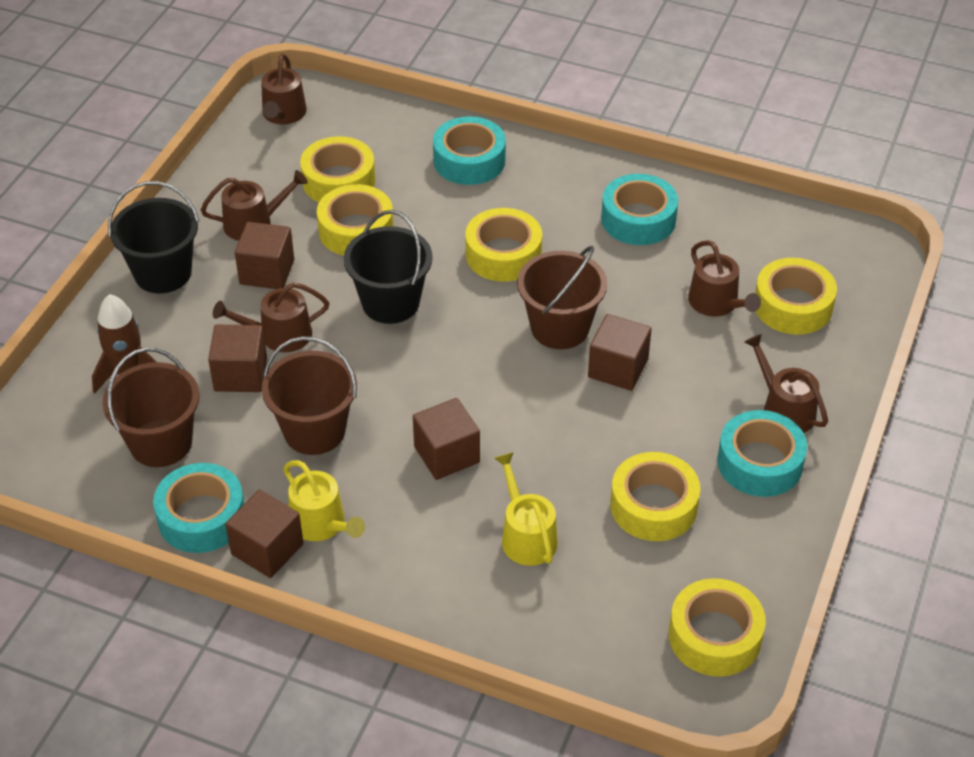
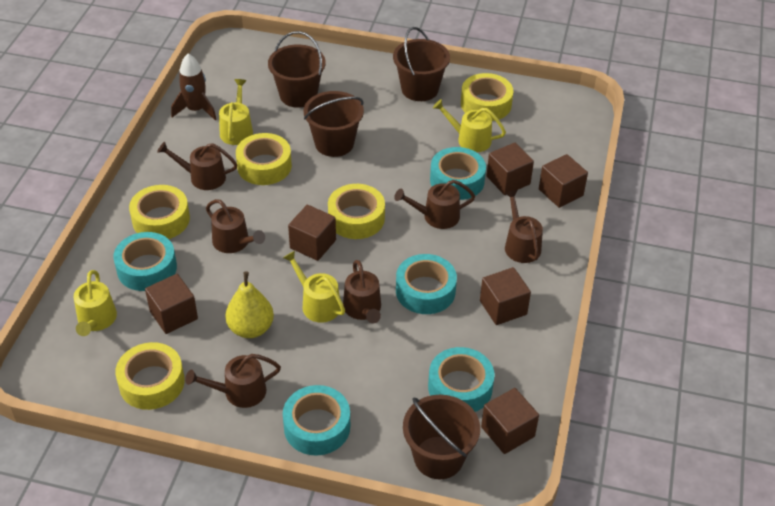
black bucket: 2 -> 0
brown bucket: 3 -> 4
brown cube: 5 -> 6
brown watering can: 5 -> 6
turquoise tape: 4 -> 5
yellow pear: 0 -> 1
yellow tape: 6 -> 5
yellow watering can: 2 -> 4

